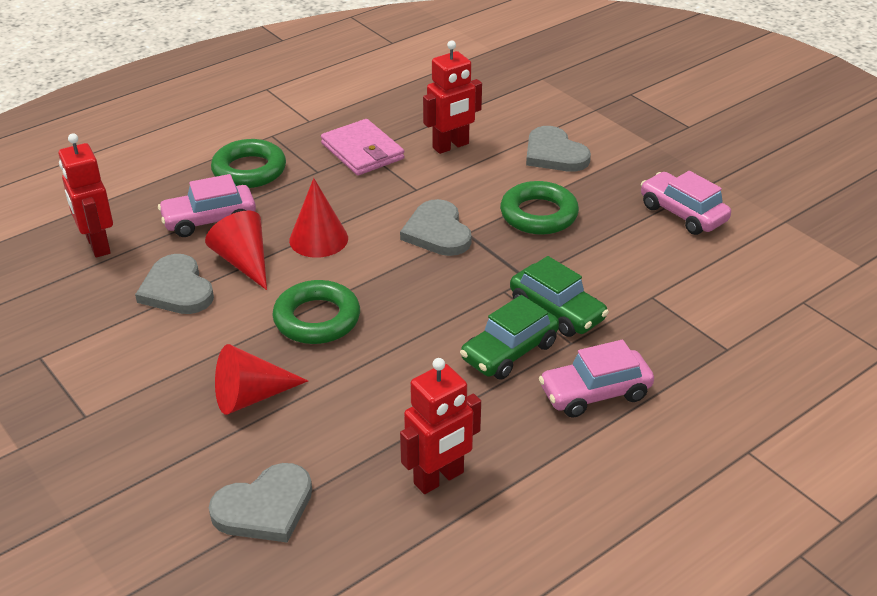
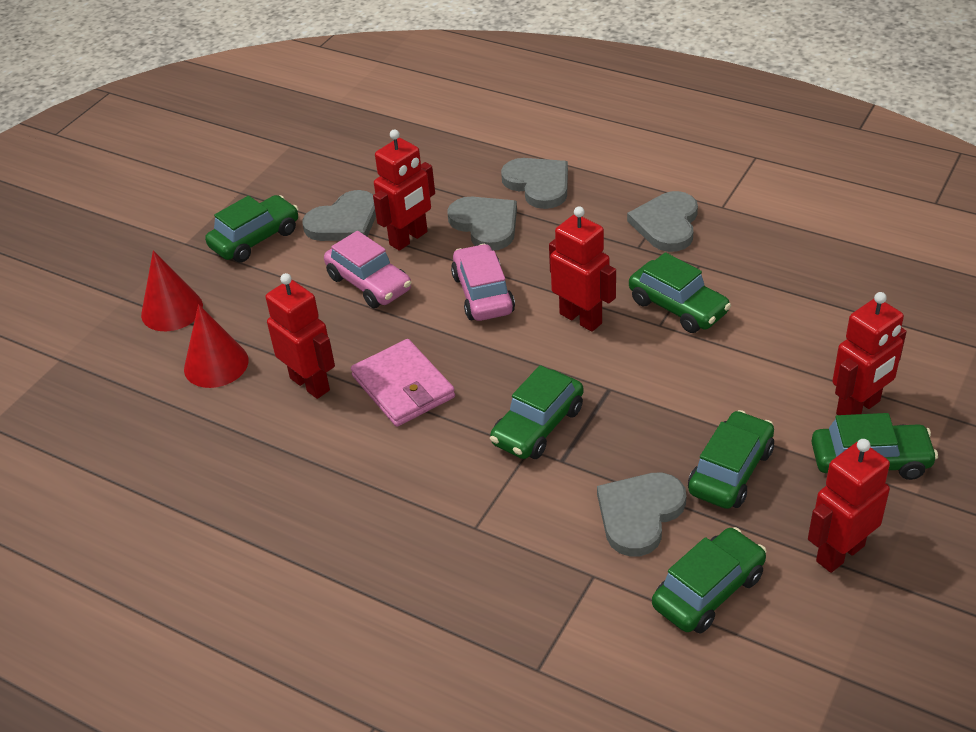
green car: 2 -> 6
green ring: 3 -> 0
grey heart: 4 -> 5
pink car: 3 -> 2
red cone: 3 -> 2
red robot: 3 -> 5

